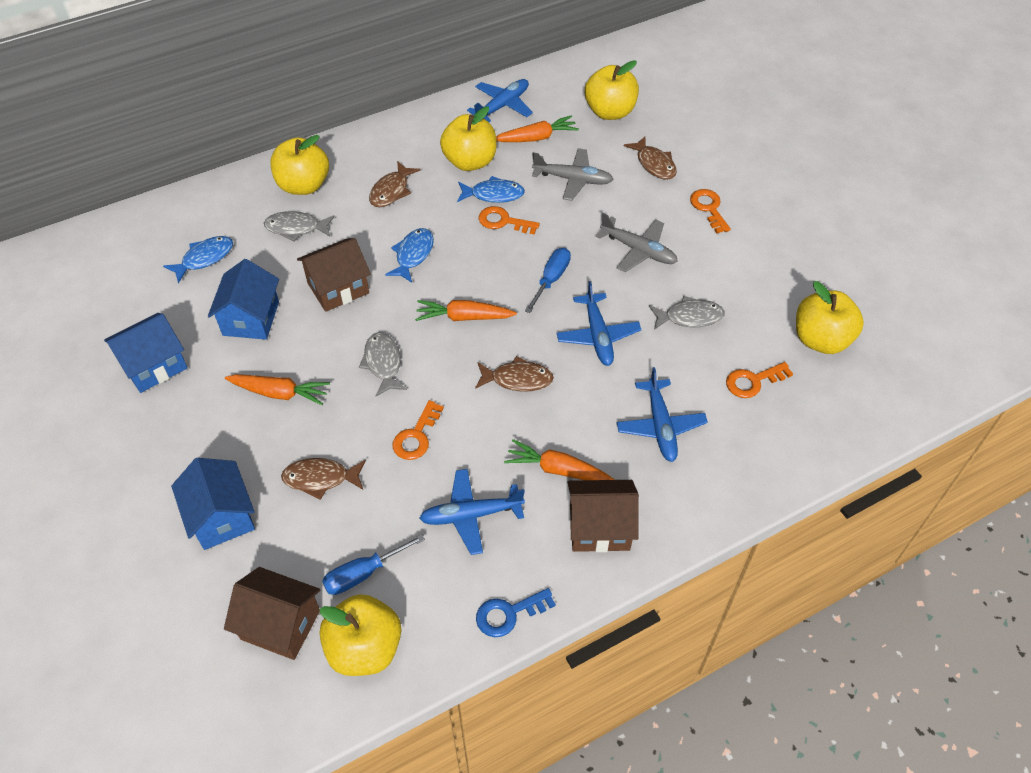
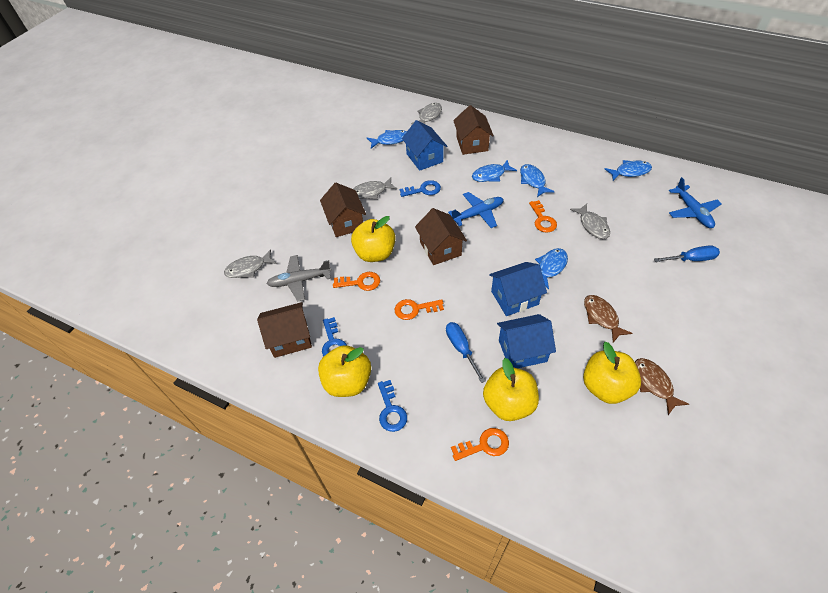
blue fish: 3 -> 5
blue key: 1 -> 3
blue plane: 4 -> 2
brown fish: 4 -> 2
brown house: 3 -> 4
grey fish: 3 -> 4
grey plane: 2 -> 1
orange carrot: 4 -> 0
yellow apple: 5 -> 4

